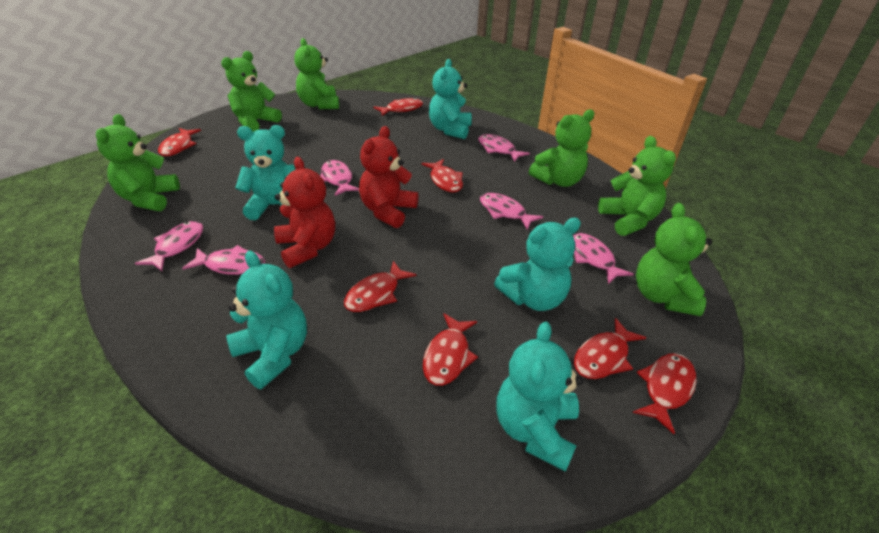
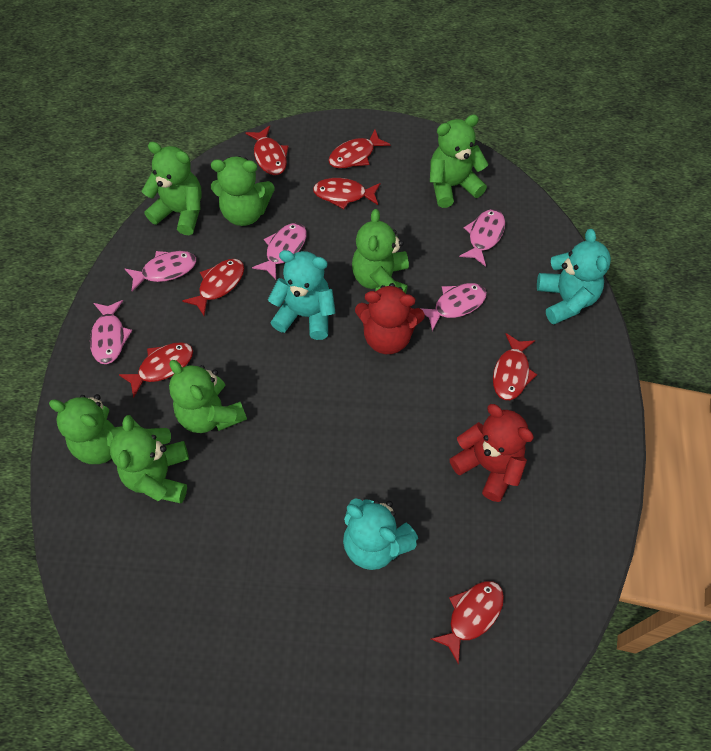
green teddy bear: 6 -> 7
pink fish: 6 -> 5
turquoise teddy bear: 5 -> 3

